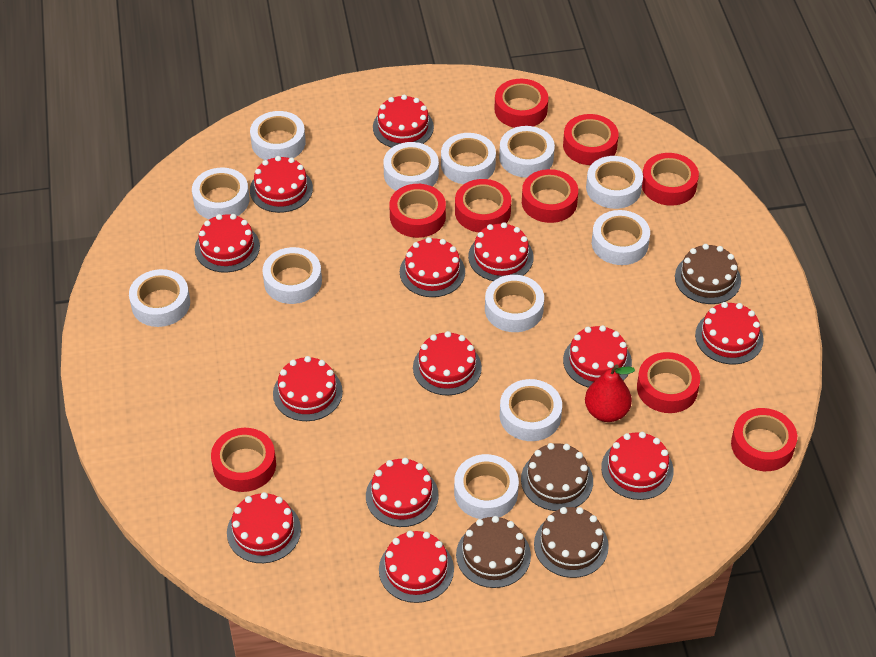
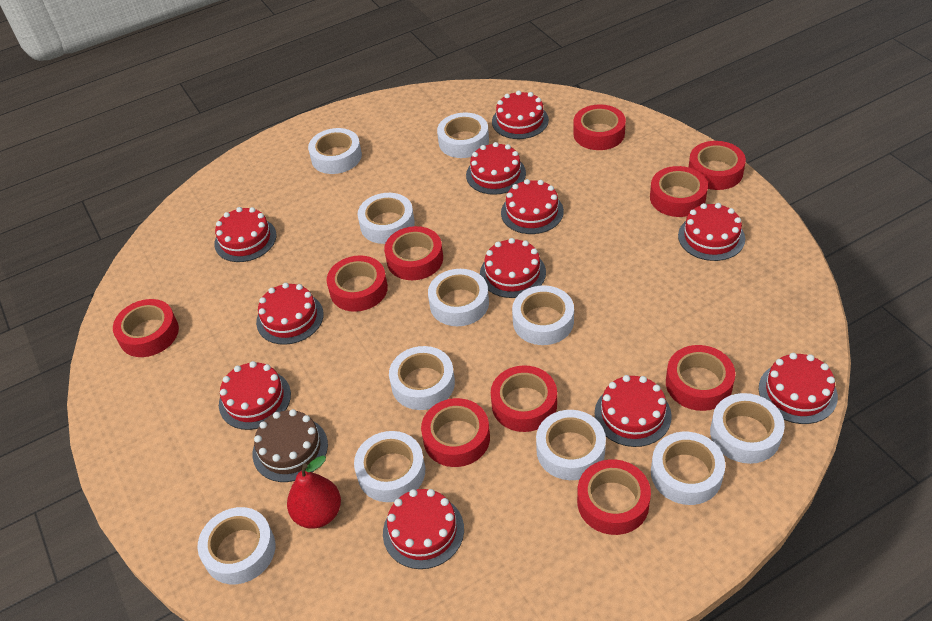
brown cake: 4 -> 1
red cake: 13 -> 11
red tape: 9 -> 10
white tape: 12 -> 11

